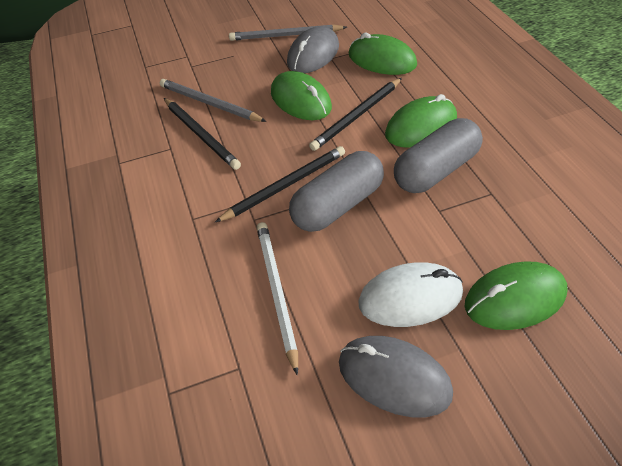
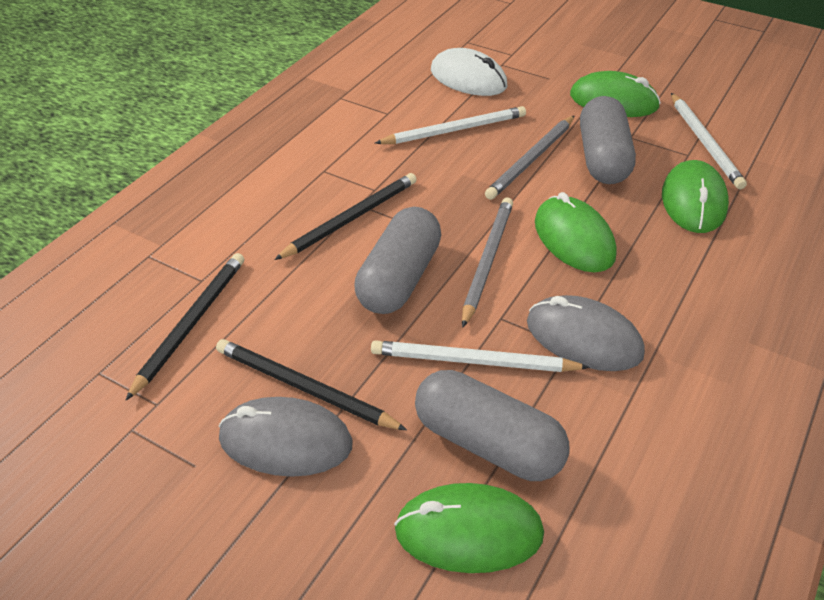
grey capsule: 2 -> 3
white pencil: 1 -> 3

